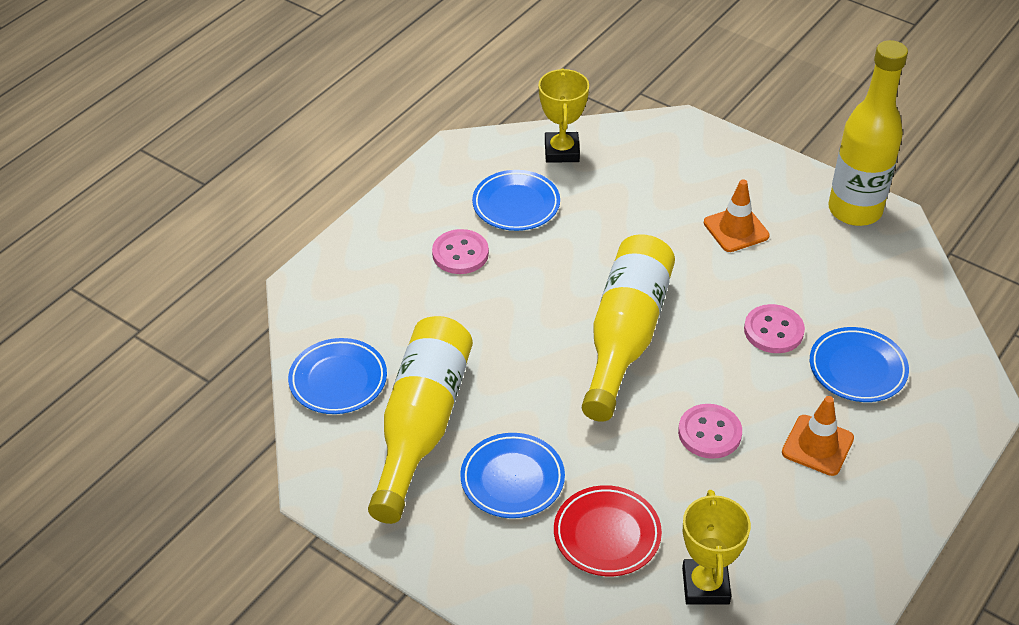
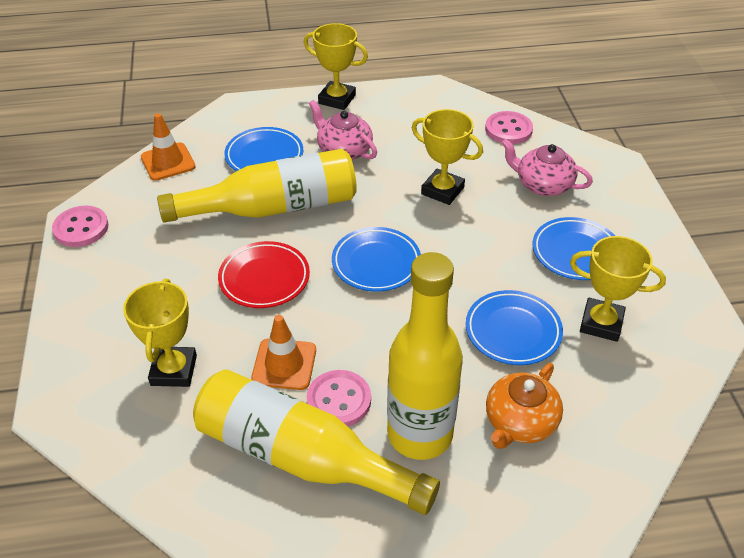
orange teapot: 0 -> 1
pink teapot: 0 -> 2
yellow trophy: 2 -> 4

